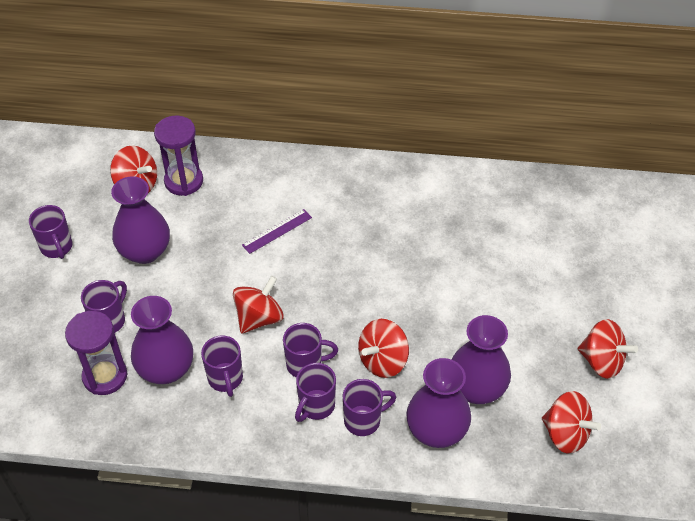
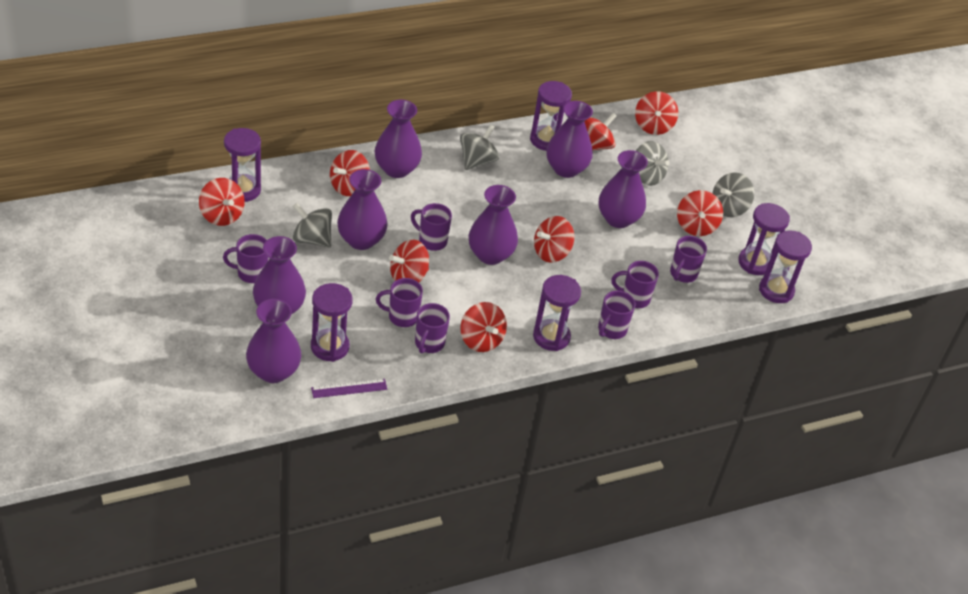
grey spinning top: 0 -> 4
purple hourglass: 2 -> 6
purple mug: 6 -> 7
purple vase: 4 -> 7
red spinning top: 5 -> 8

